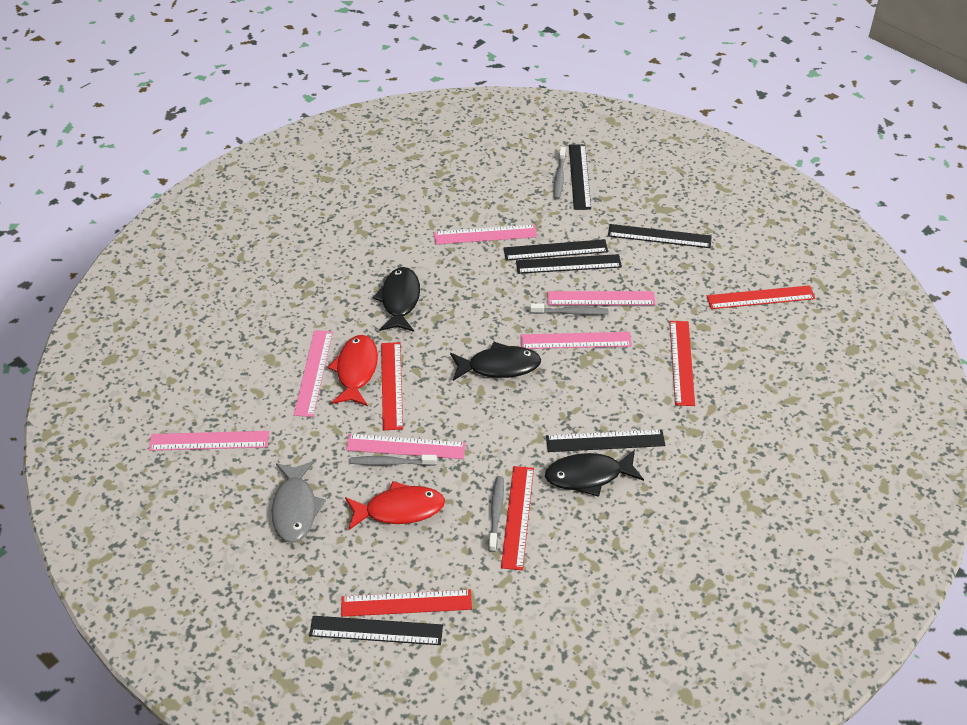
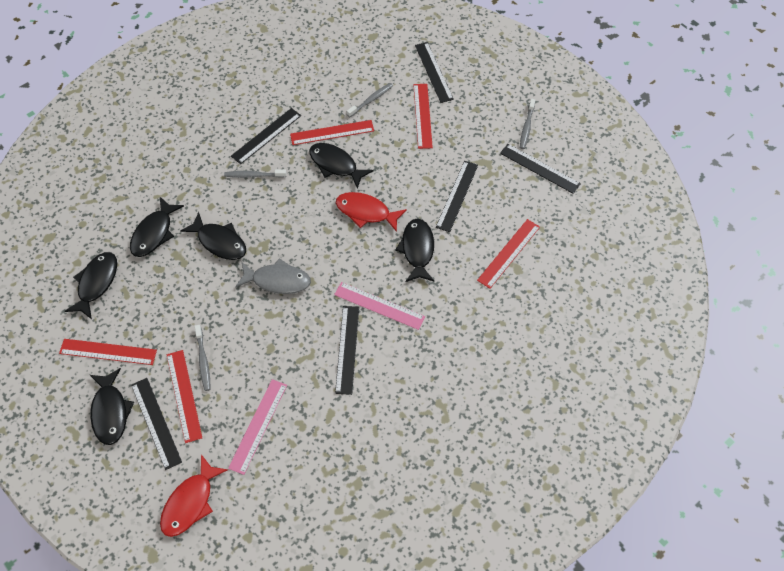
black fish: 3 -> 6
pink ruler: 6 -> 2

